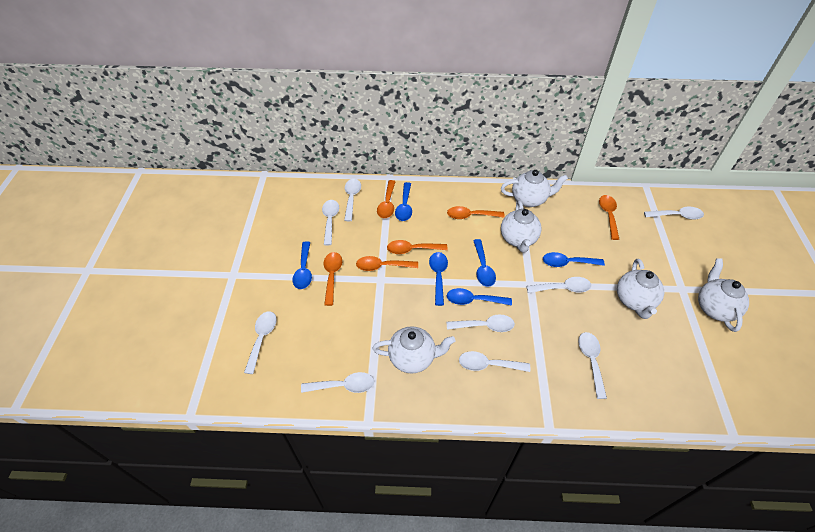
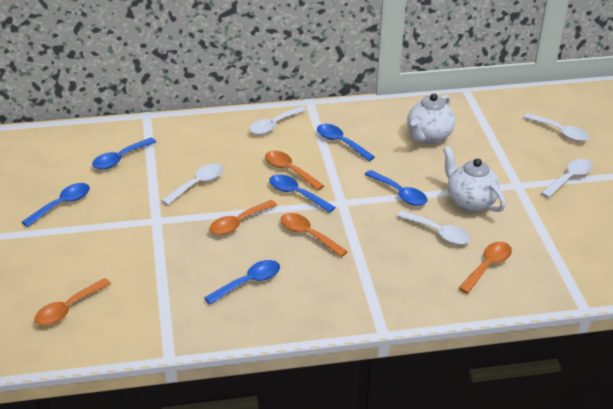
orange spoon: 6 -> 5
white spoon: 9 -> 5
white teapot: 5 -> 2

